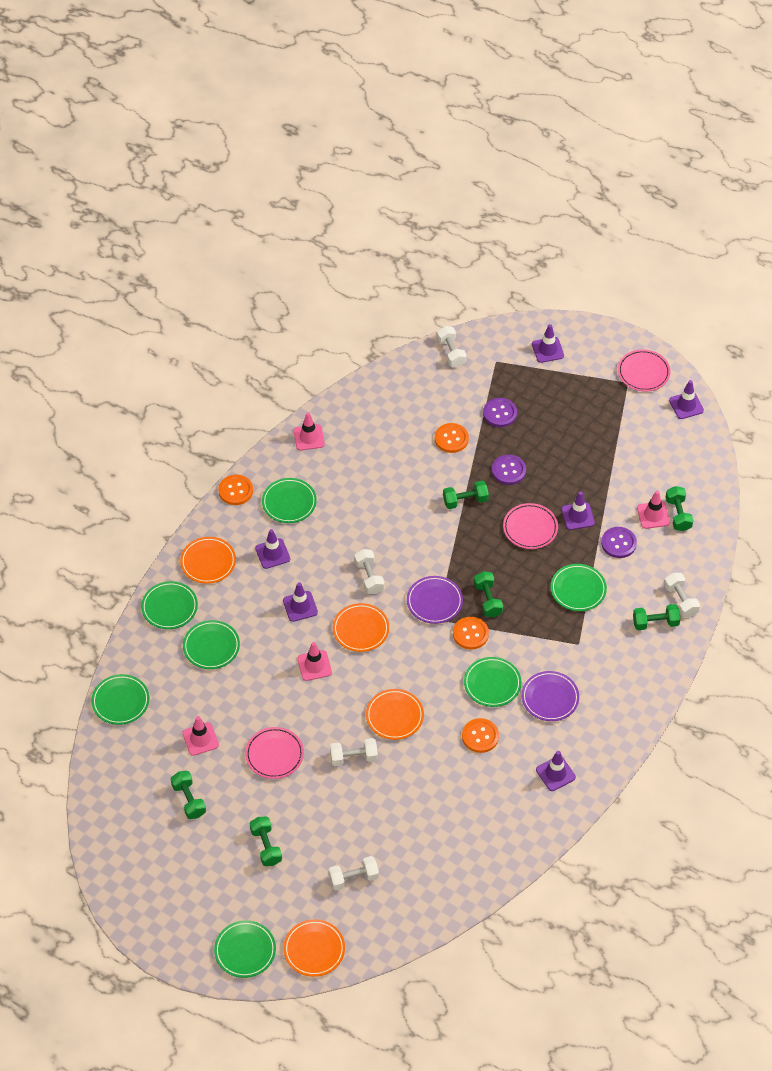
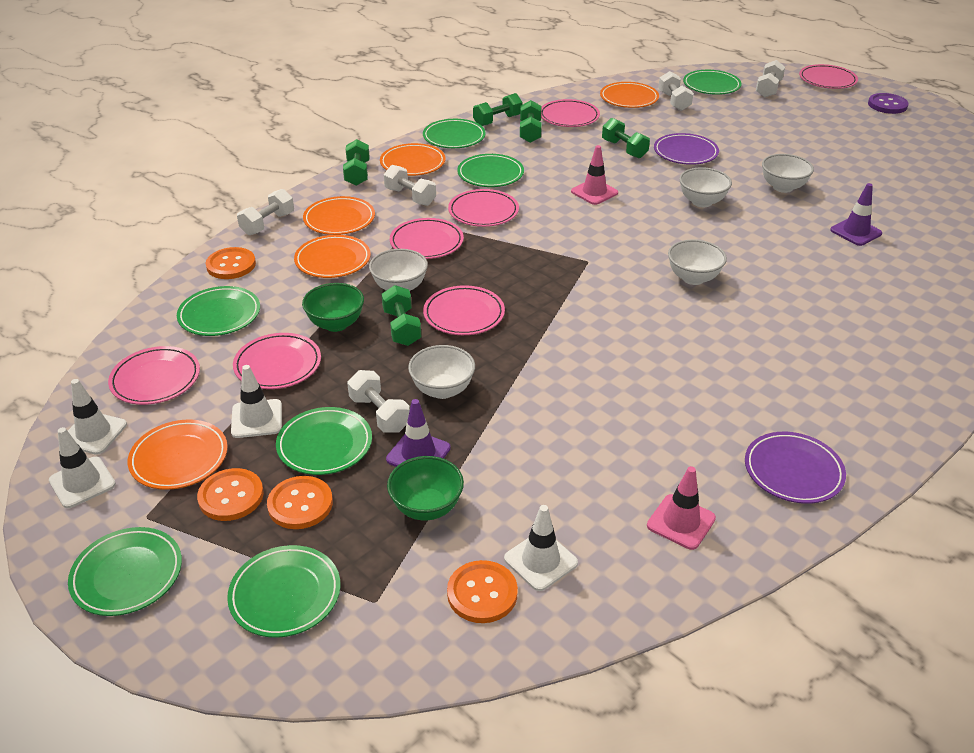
green bowl: 0 -> 2
green dumbbell: 6 -> 5
orange plate: 4 -> 5
pink plate: 3 -> 7
pink traffic cone: 4 -> 2
purple button: 3 -> 1
purple traffic cone: 6 -> 2
white bowl: 0 -> 5
white traffic cone: 0 -> 4

